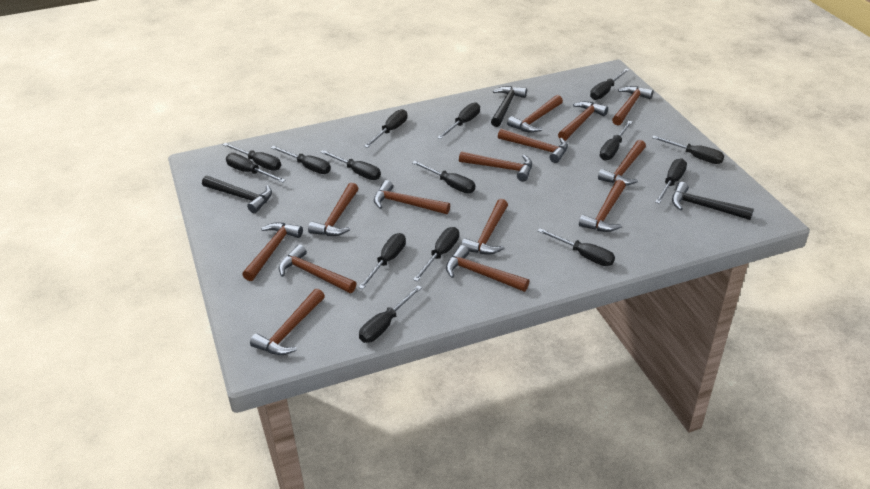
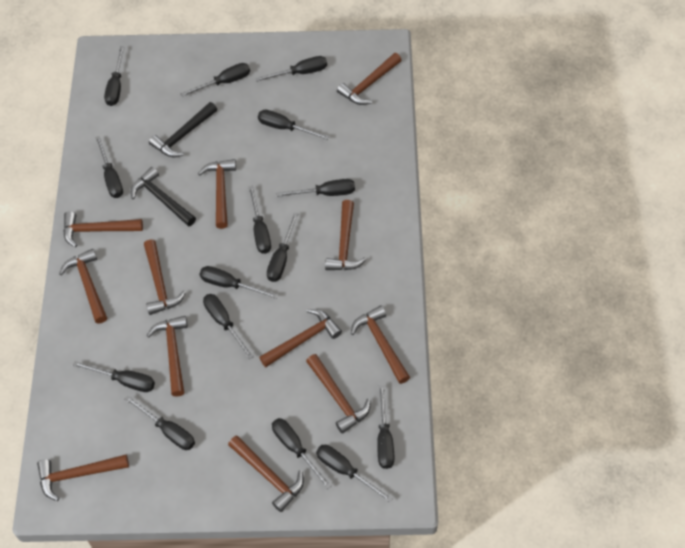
black hammer: 3 -> 2
brown hammer: 14 -> 12

